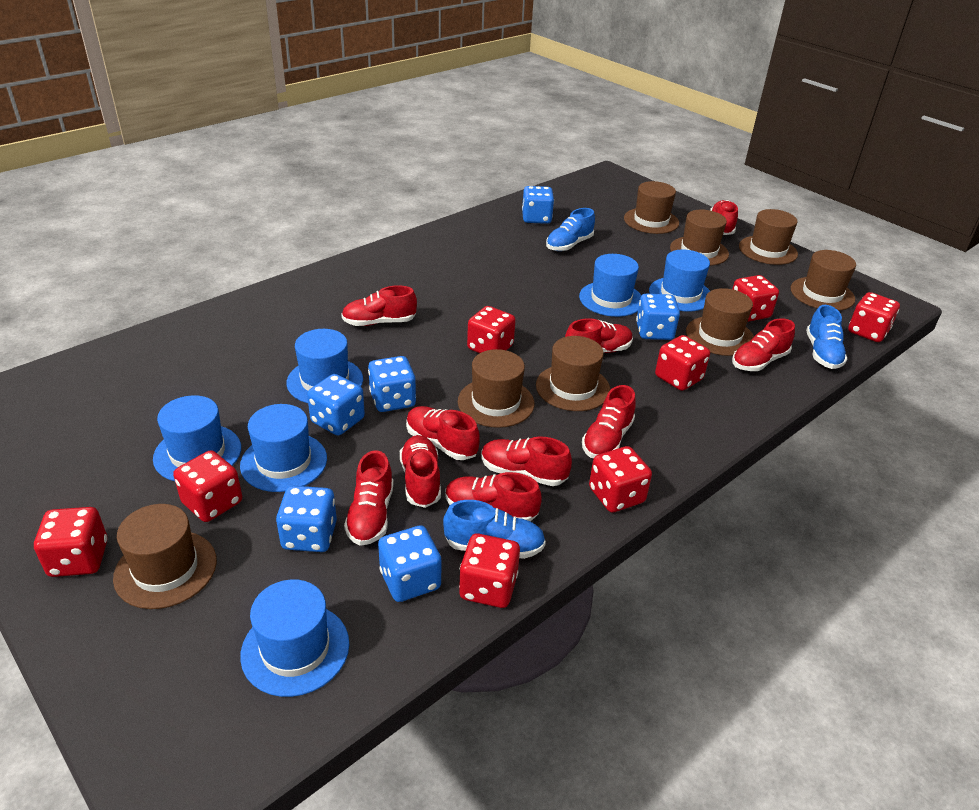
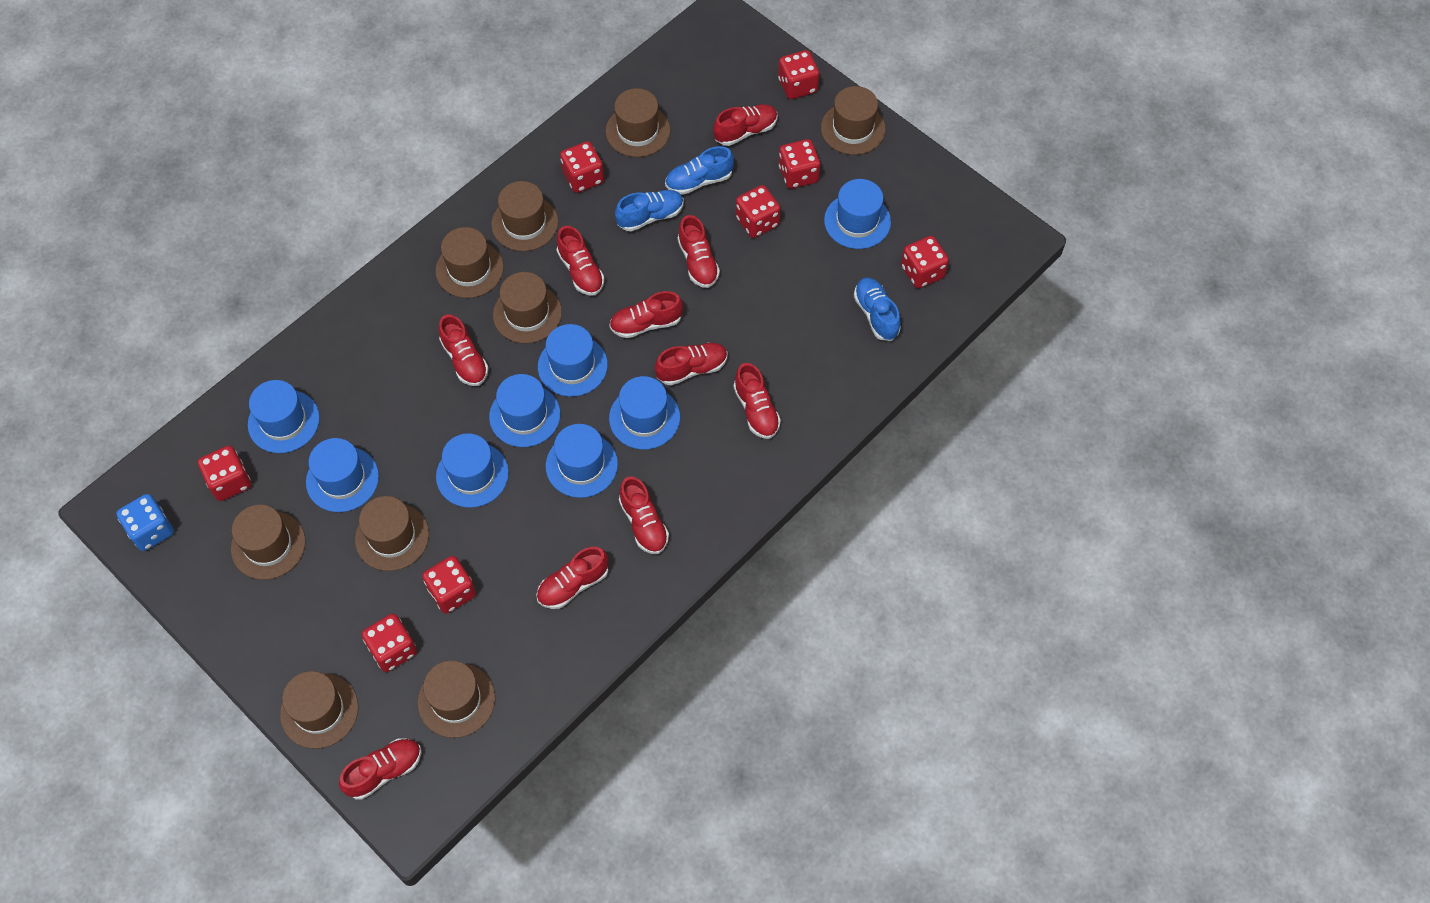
blue dice: 6 -> 1
blue hat: 6 -> 8
brown hat: 8 -> 9

